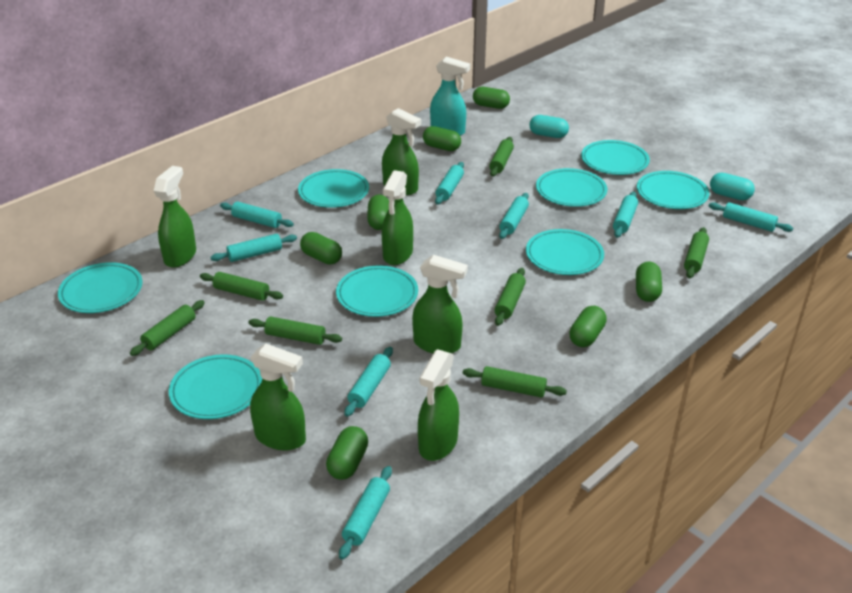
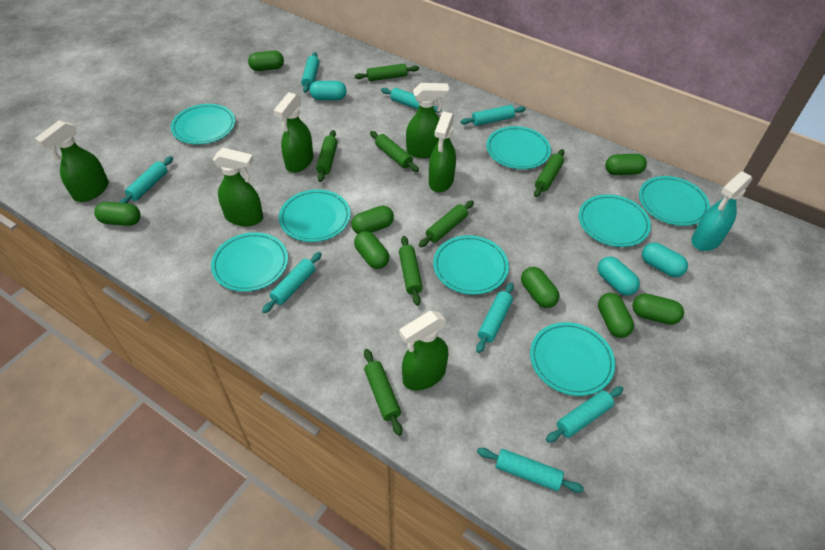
green capsule: 7 -> 8
turquoise capsule: 2 -> 3

